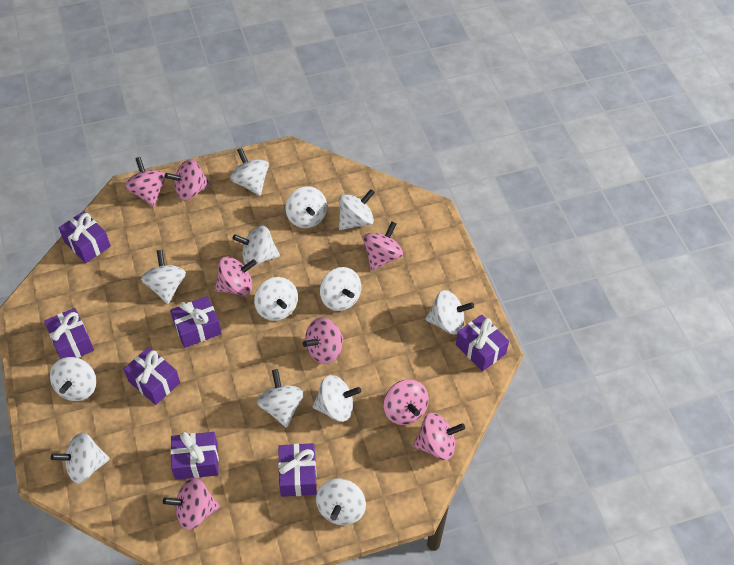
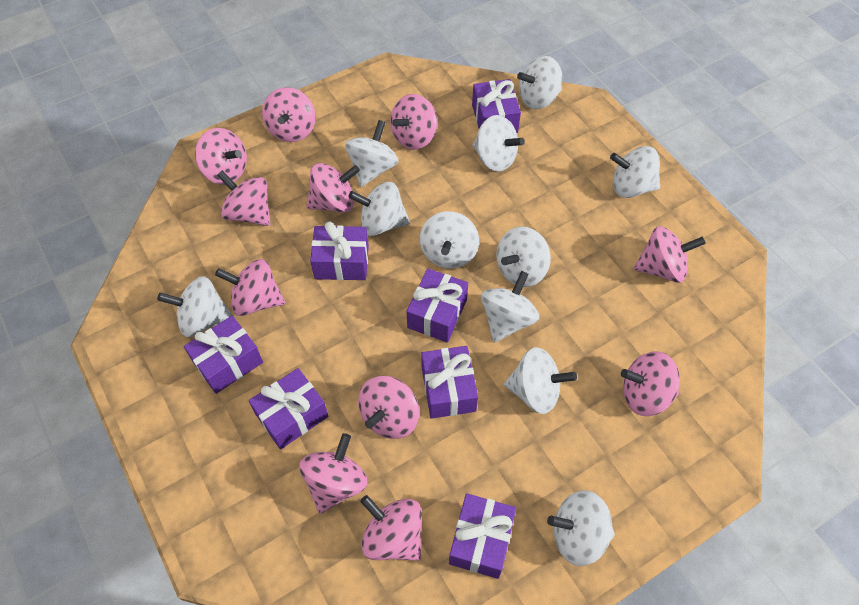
pink spinning top: 8 -> 11
white spinning top: 13 -> 11

